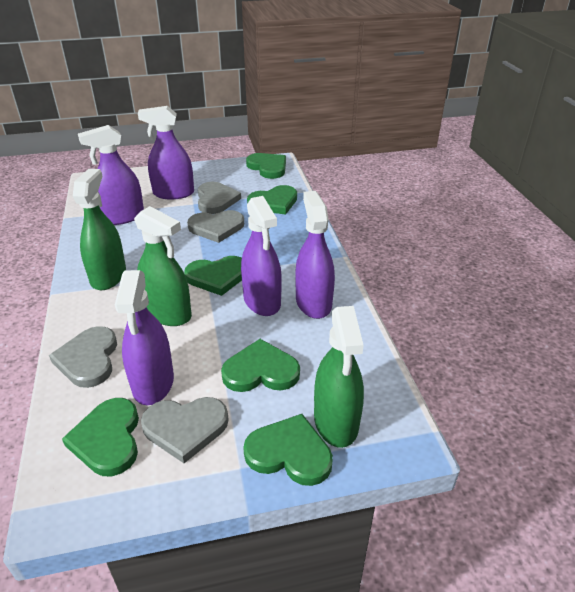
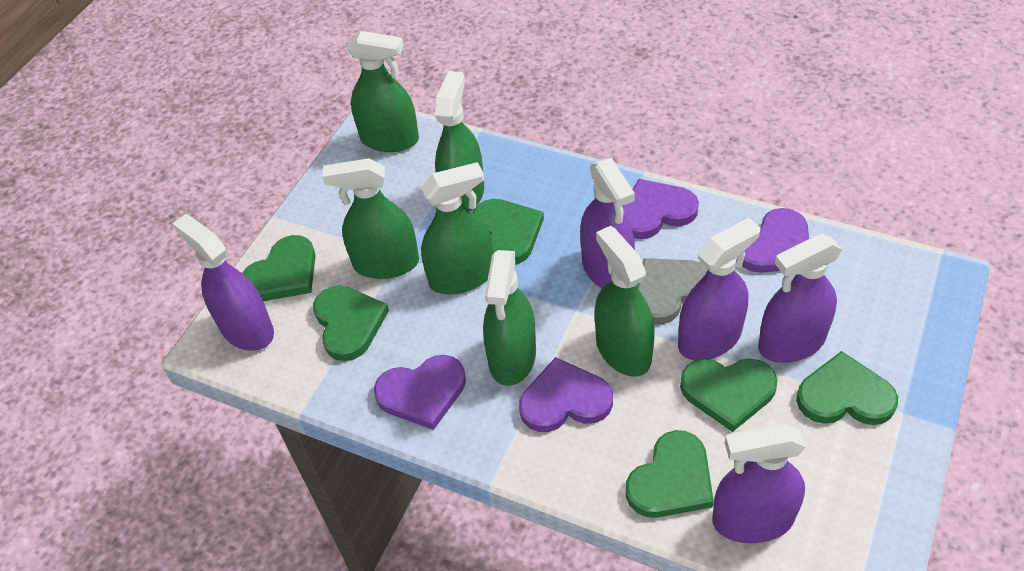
green spray bottle: 3 -> 6
grey heart: 4 -> 1
purple heart: 0 -> 4

